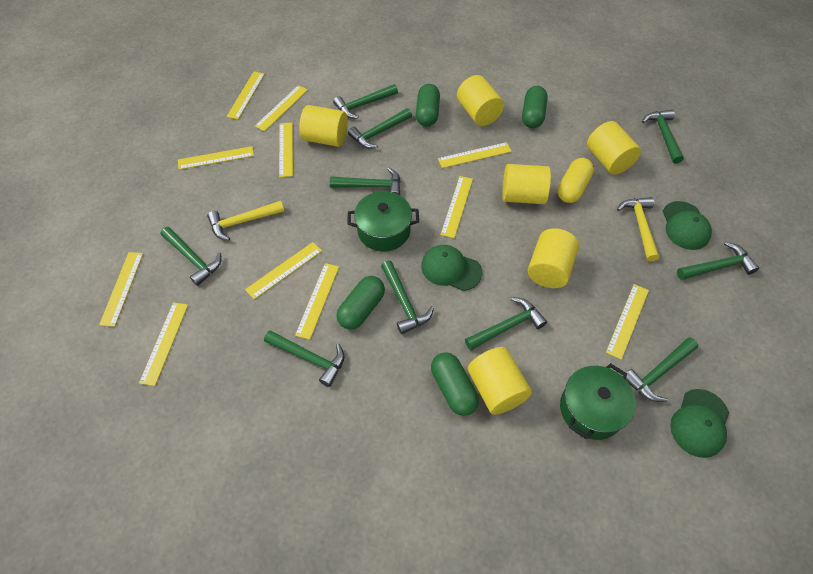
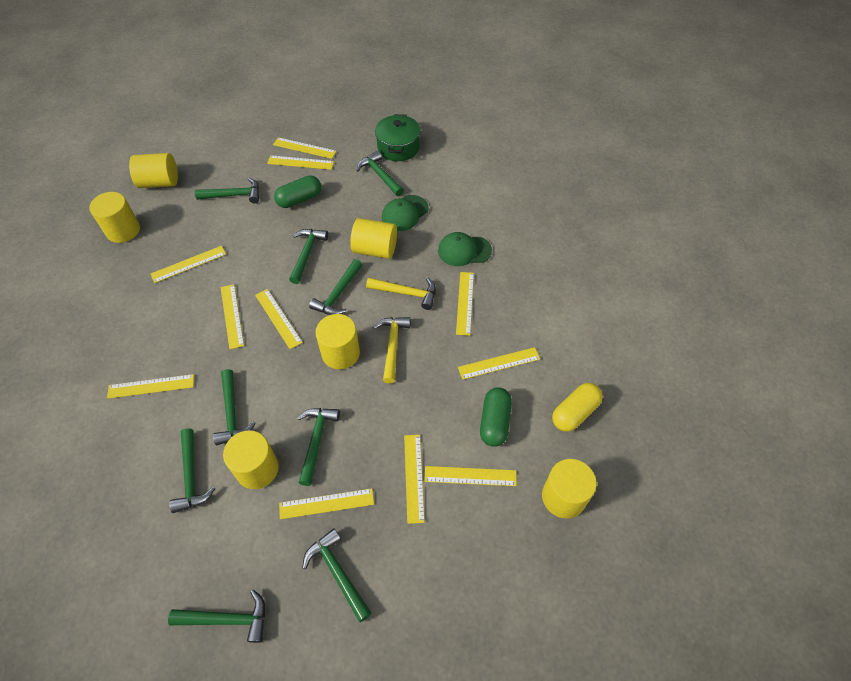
green cap: 3 -> 2
green capsule: 4 -> 2
green hammer: 10 -> 9
green pot: 2 -> 1

